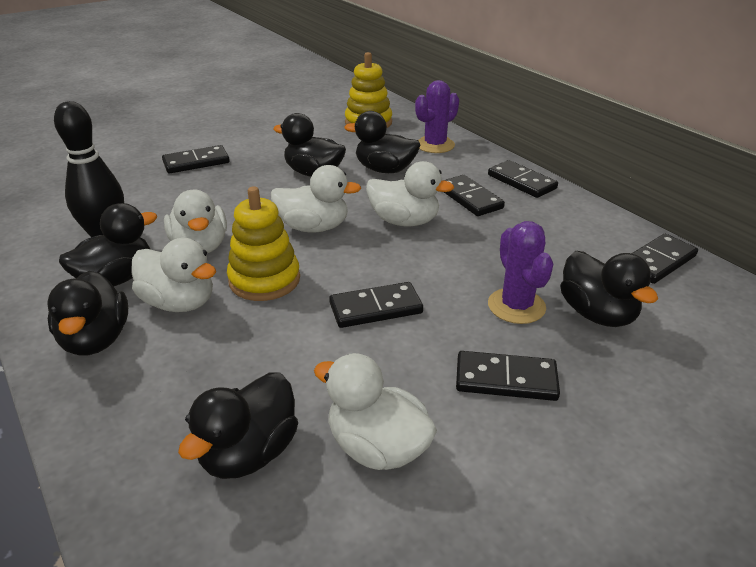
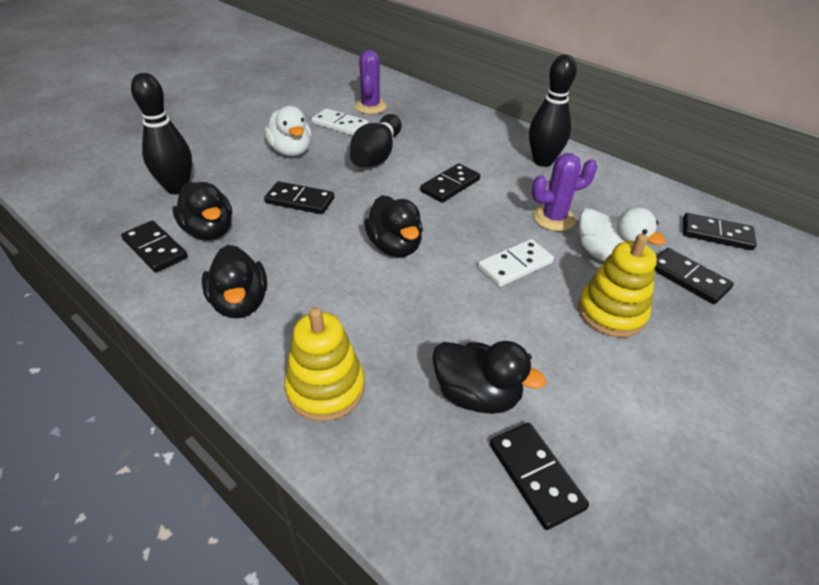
black bowling pin: 1 -> 3
black duck: 6 -> 4
white domino: 0 -> 2
white duck: 5 -> 2

